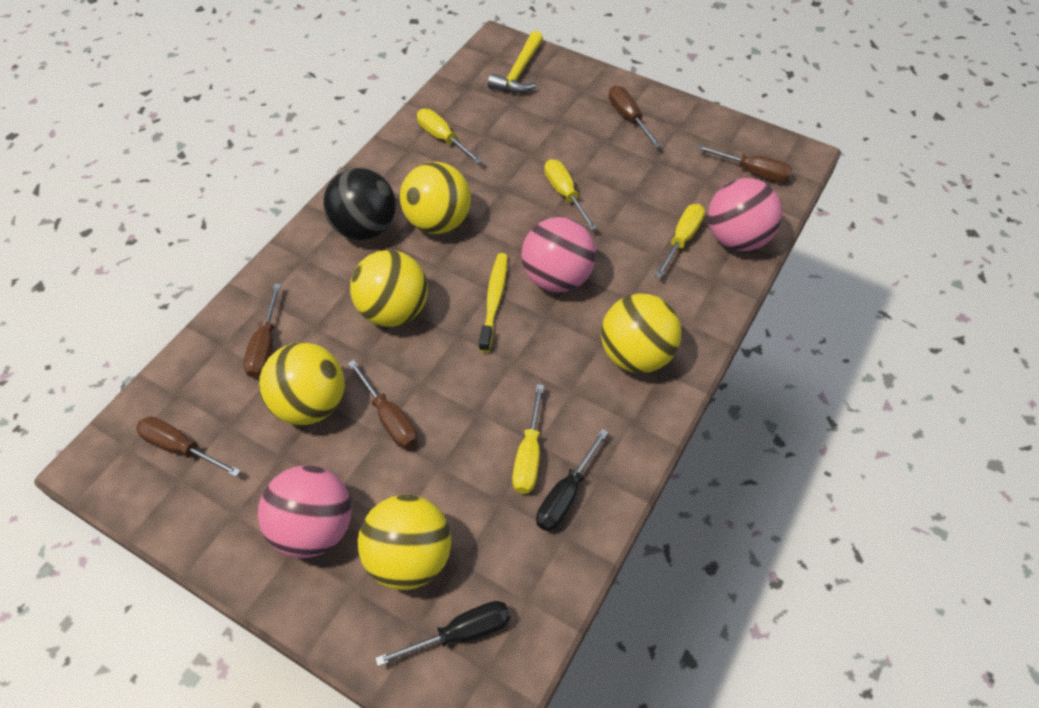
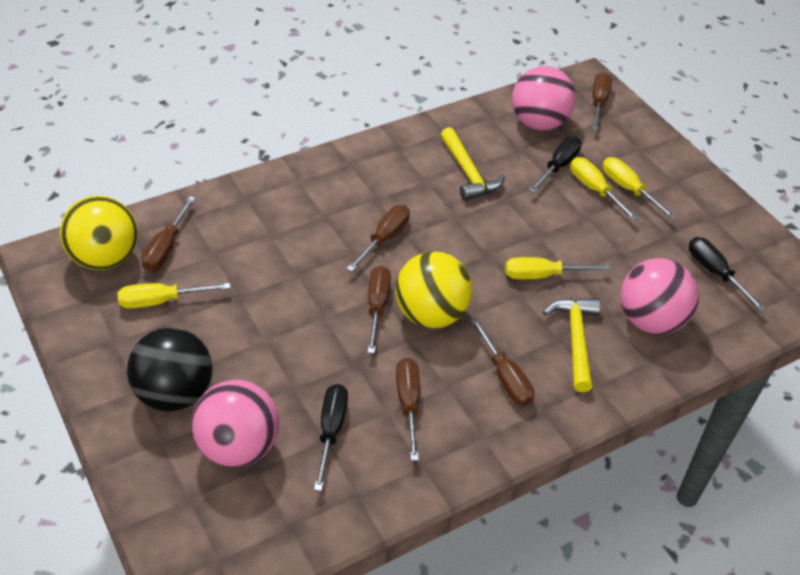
black screwdriver: 2 -> 3
brown screwdriver: 5 -> 6
yellow ball: 5 -> 2
yellow hammer: 1 -> 2
yellow toothbrush: 1 -> 0

